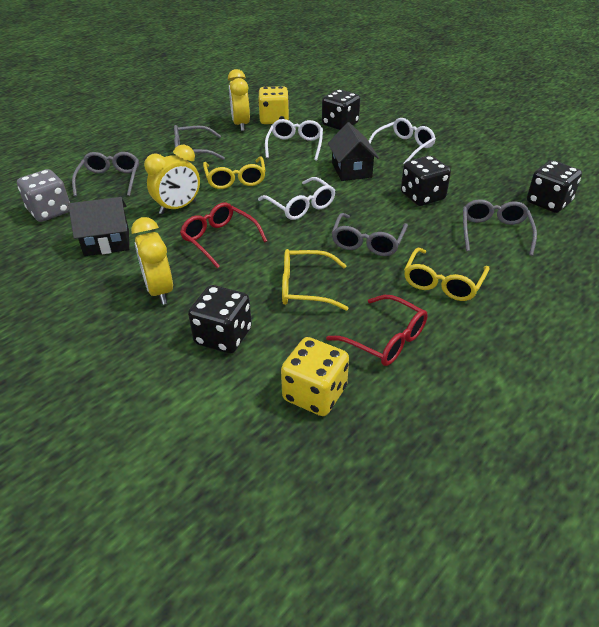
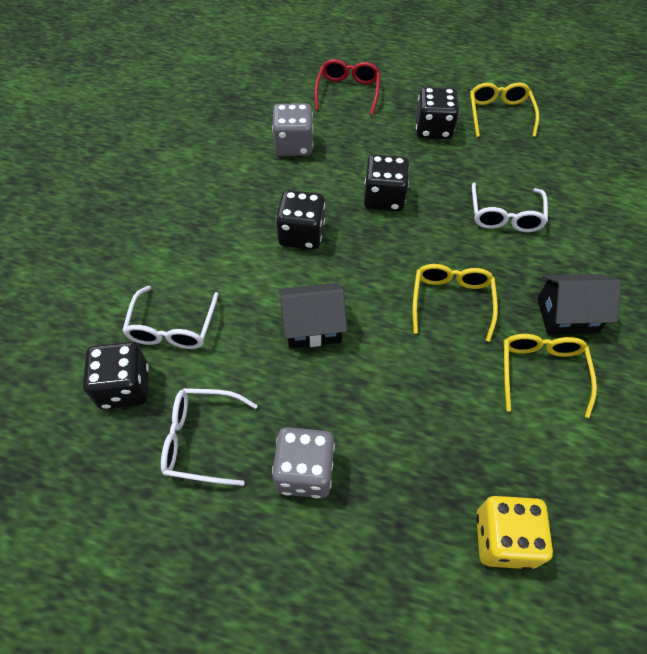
grey dice: 1 -> 2
grey glasses: 4 -> 0
red glasses: 2 -> 1
yellow clock: 3 -> 0
yellow dice: 2 -> 1

